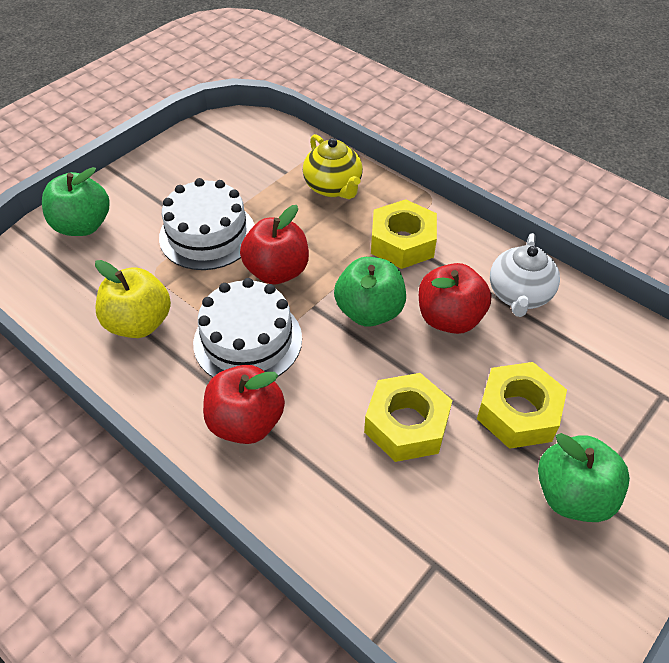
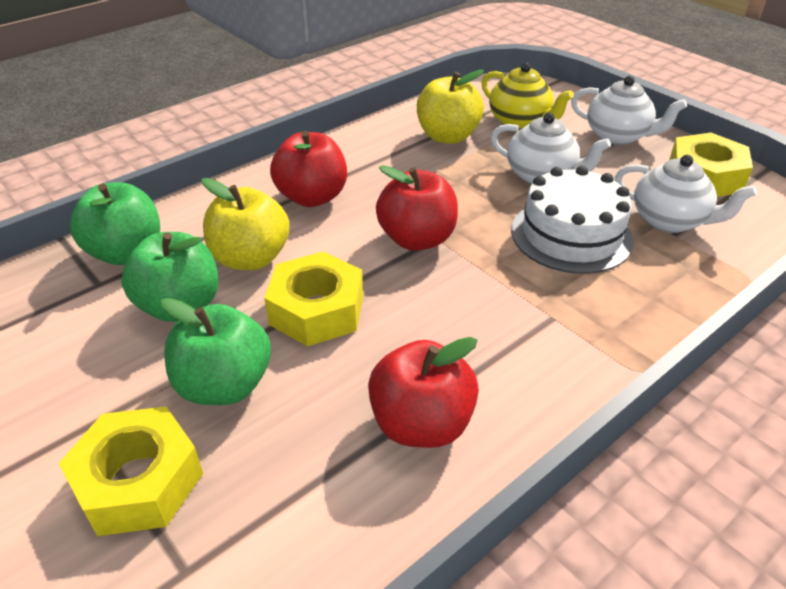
white cake: 2 -> 1
white teapot: 1 -> 3
yellow apple: 1 -> 2

